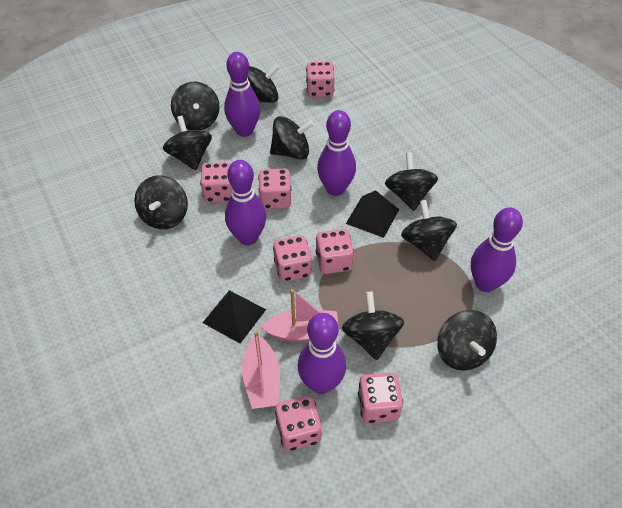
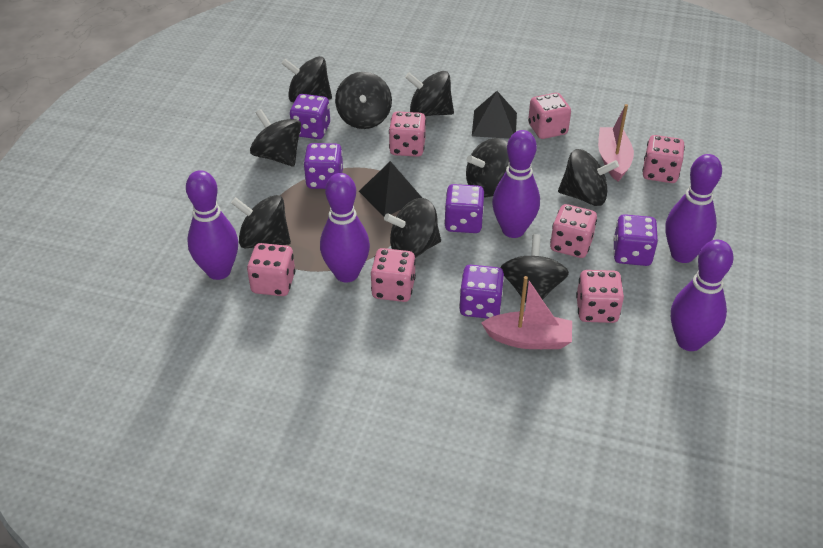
purple dice: 0 -> 5

